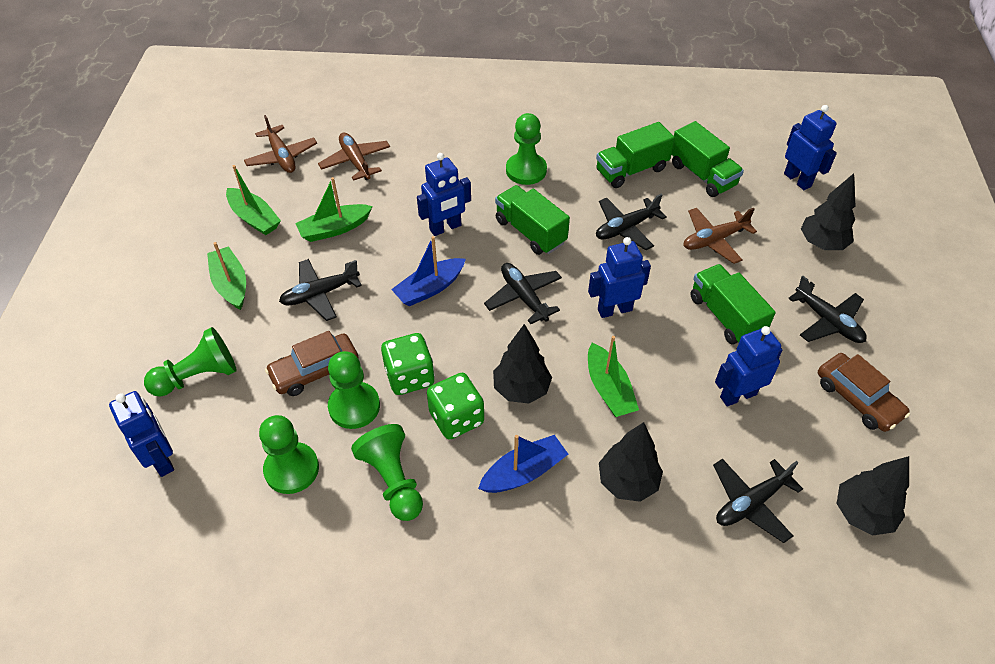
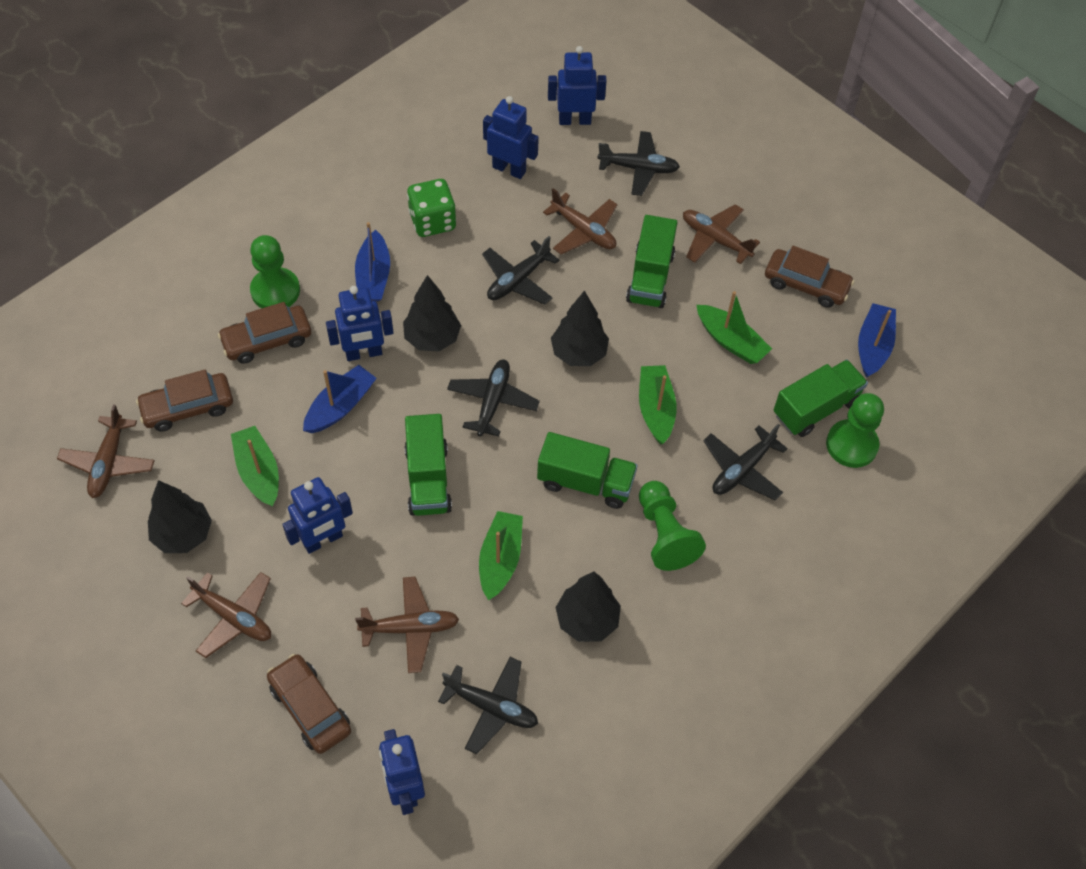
blue boat: 2 -> 3
brown car: 2 -> 4
brown plane: 3 -> 5
green dice: 2 -> 1
green pawn: 5 -> 3

